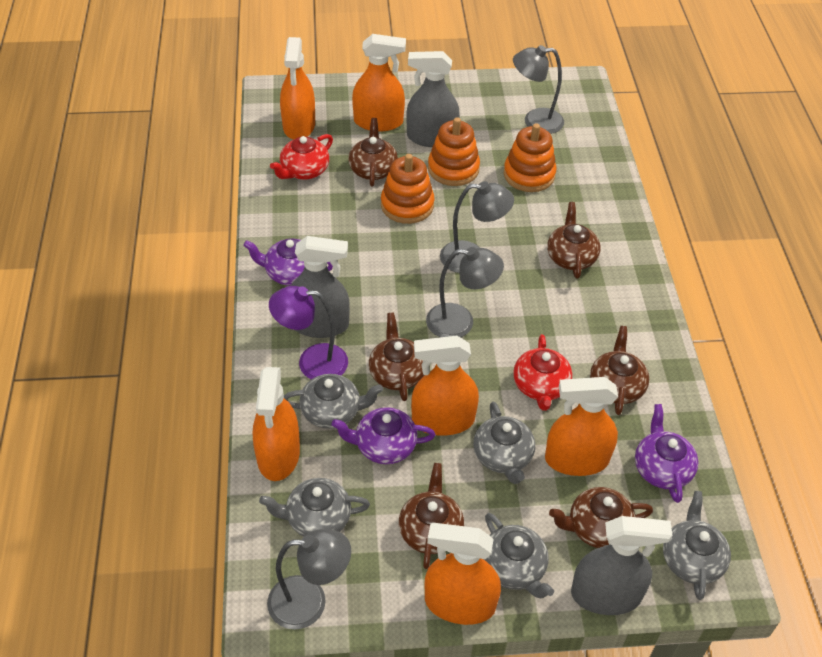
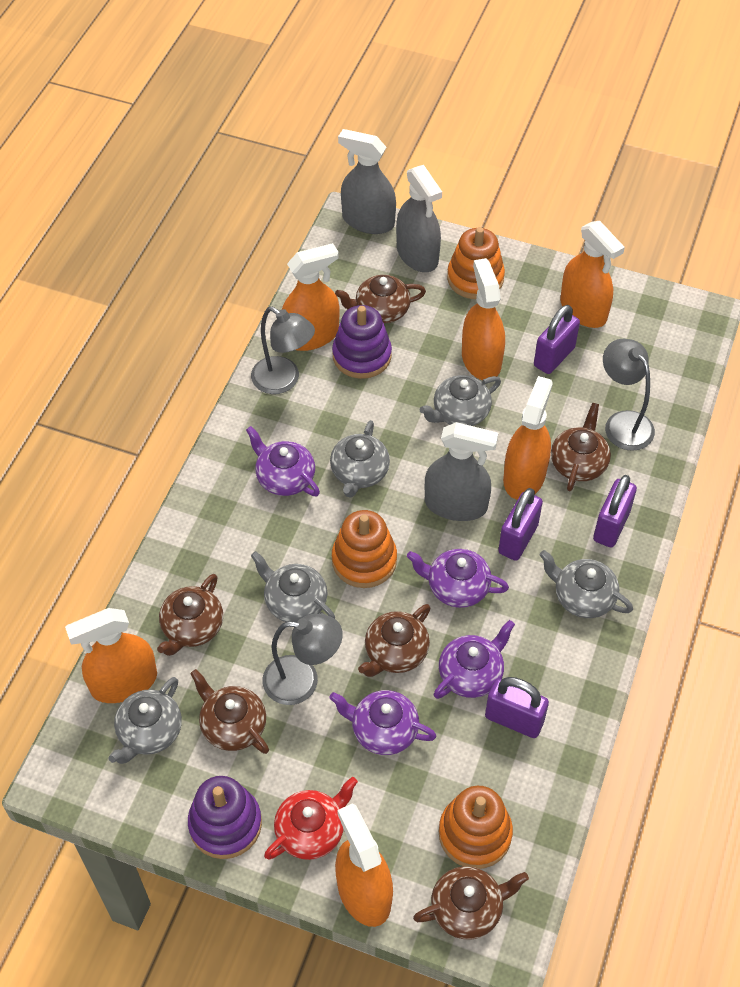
grey lamp: 4 -> 3
purple lamp: 1 -> 0
purple padlock: 0 -> 4
purple stacking toy: 0 -> 2
purple teapot: 3 -> 4
red teapot: 2 -> 1

